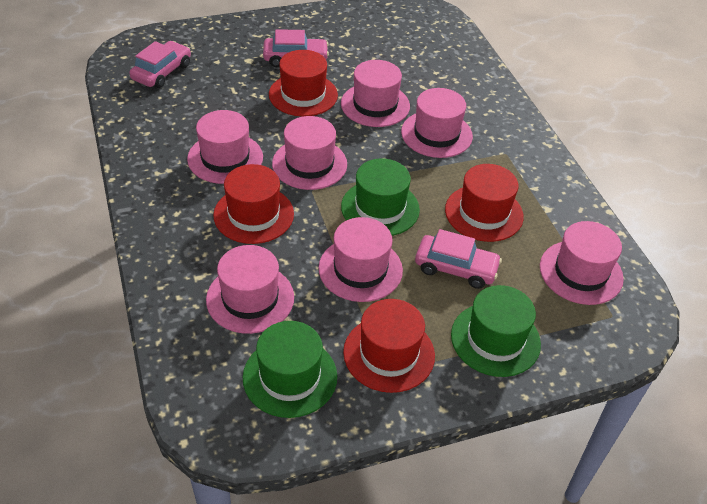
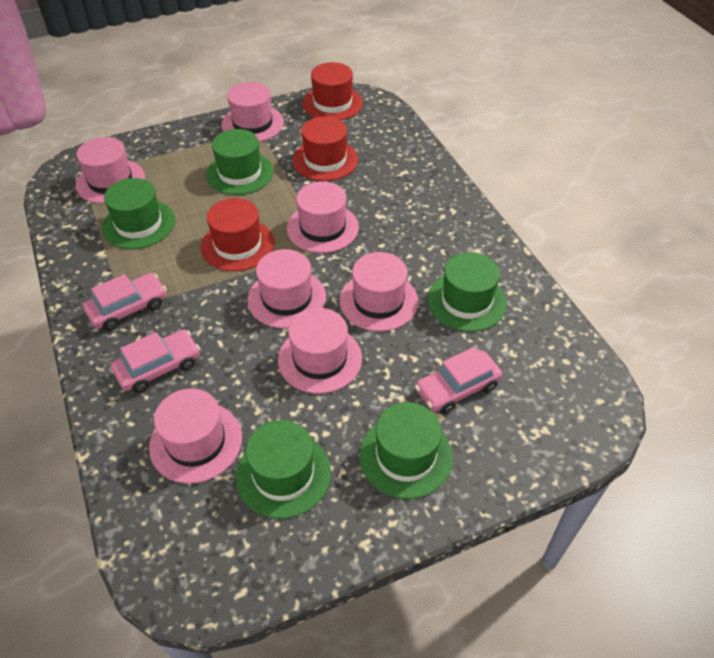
green hat: 3 -> 5
red hat: 4 -> 3

